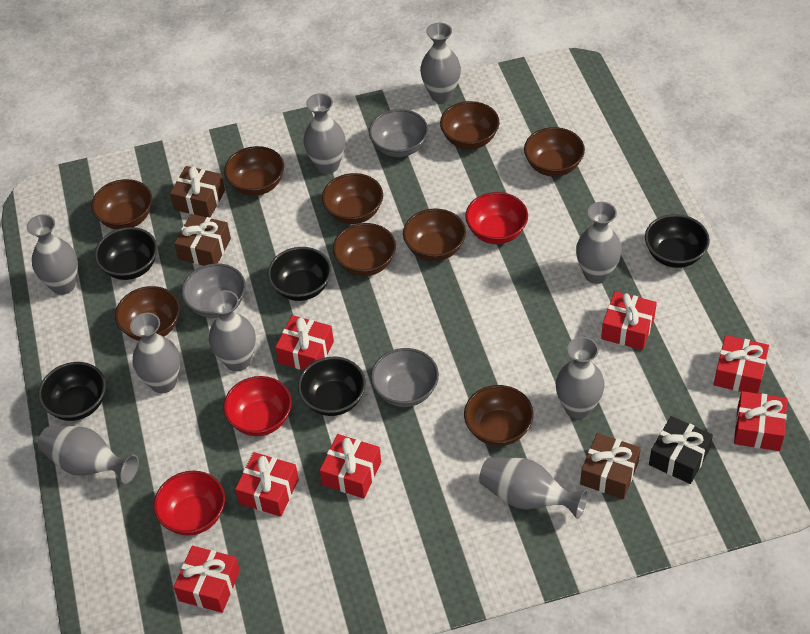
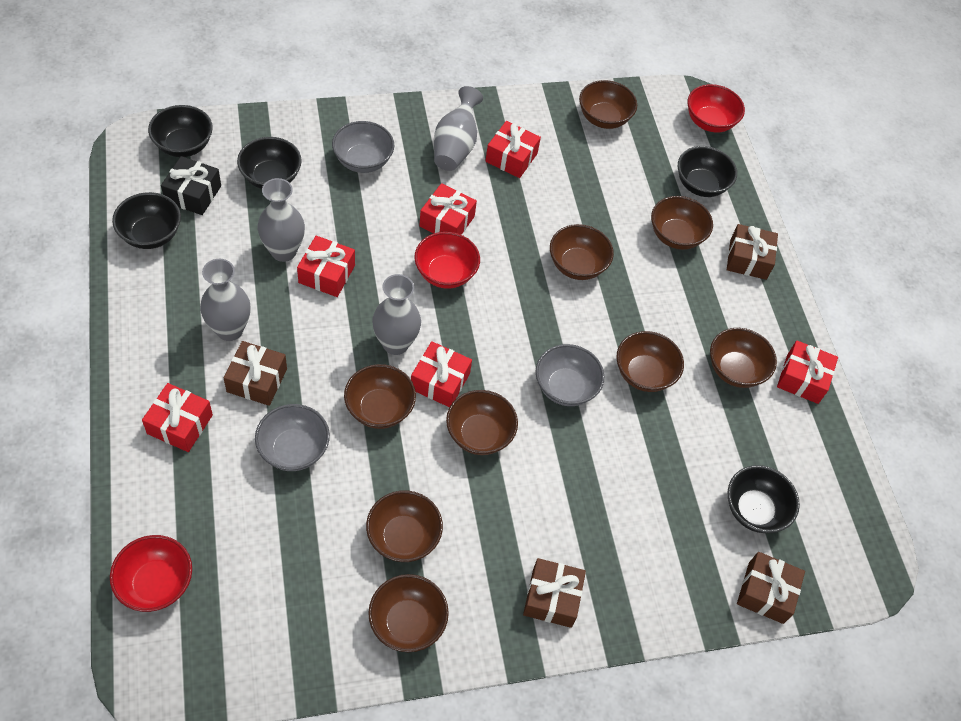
brown gift: 3 -> 4
grey vase: 9 -> 4
red gift: 7 -> 6

